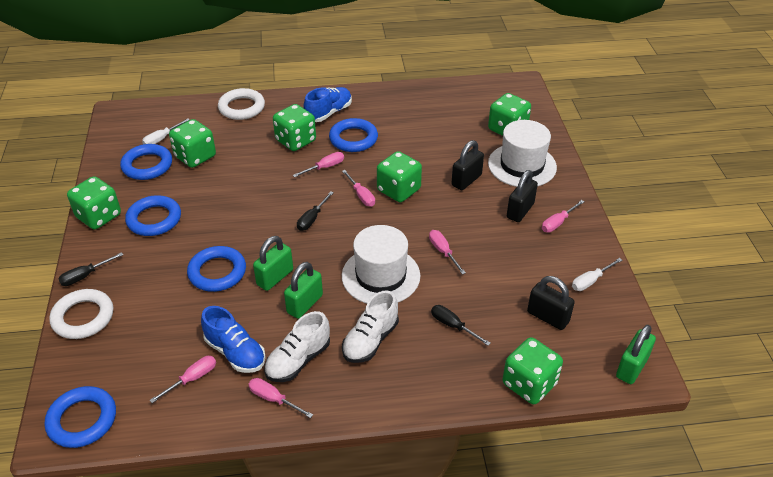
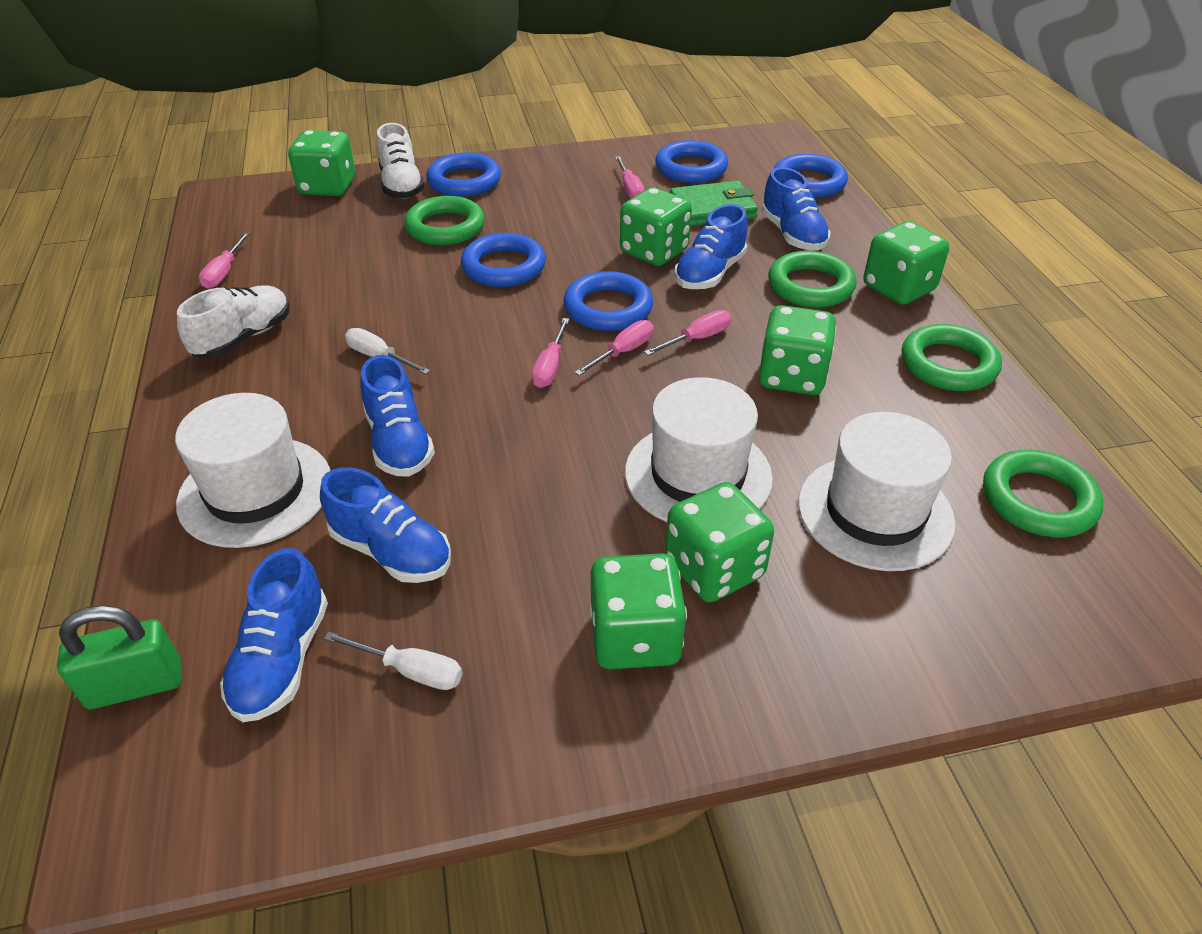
black padlock: 3 -> 0
black screwdriver: 3 -> 0
blue shoe: 2 -> 5
green padlock: 3 -> 1
green ring: 0 -> 4
green wallet: 0 -> 1
pink screwdriver: 6 -> 5
white hat: 2 -> 3
white ring: 2 -> 0

